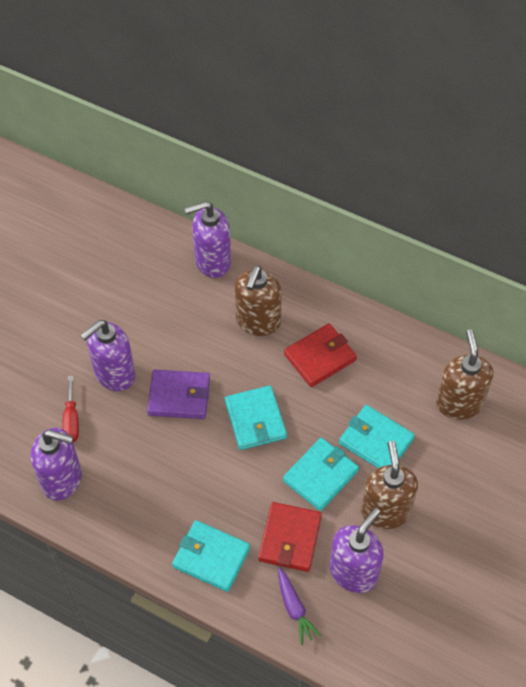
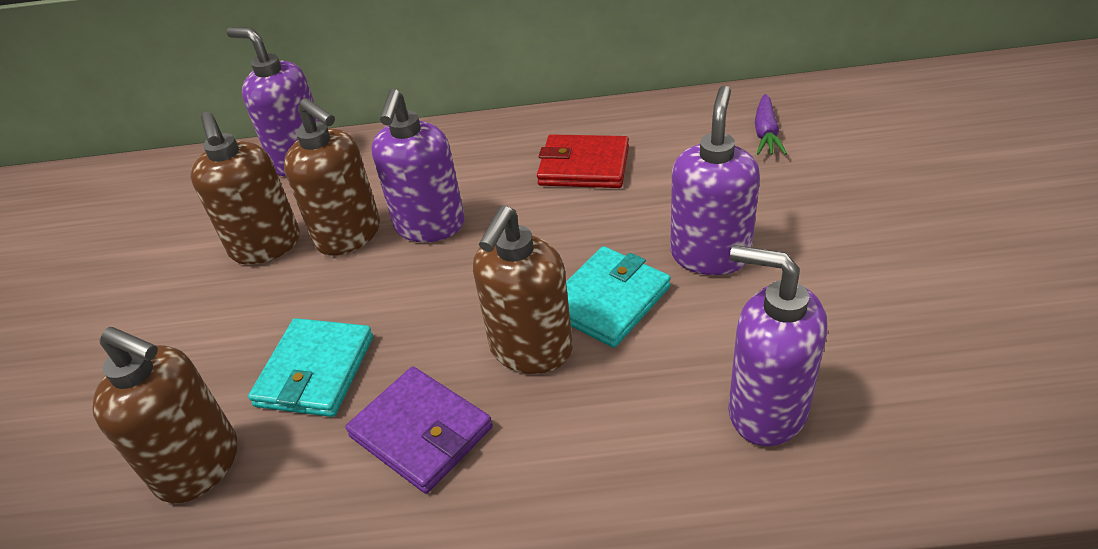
brown soap dispenser: 3 -> 4
red screwdriver: 1 -> 0
red wallet: 2 -> 1
turquoise wallet: 4 -> 2

